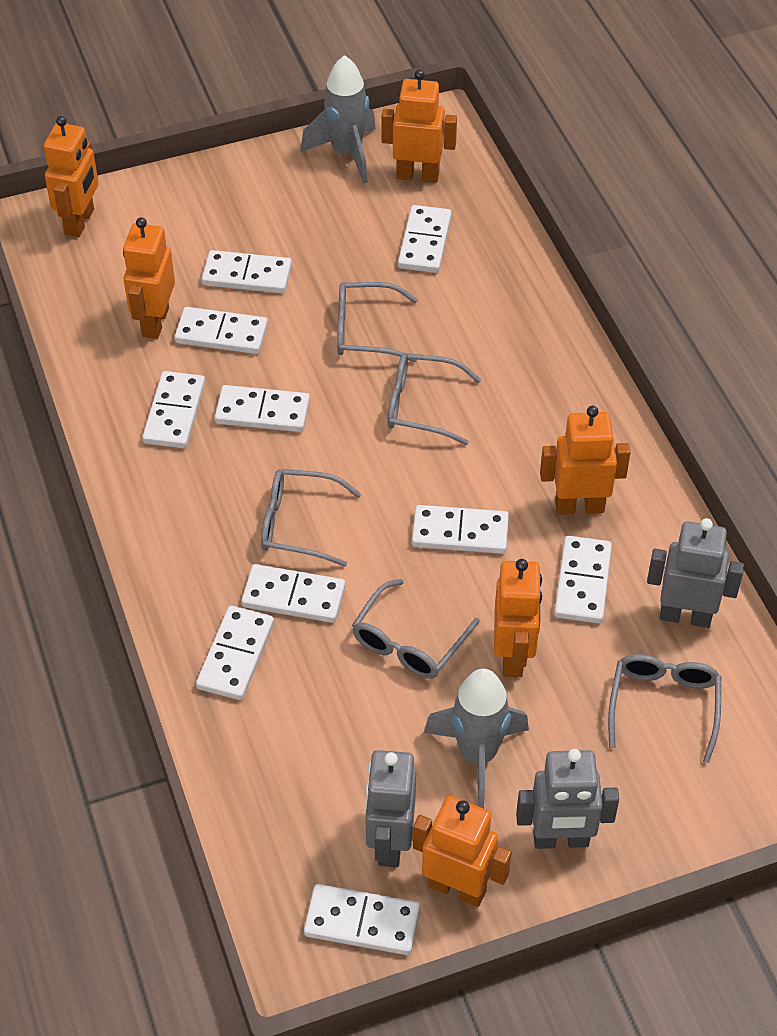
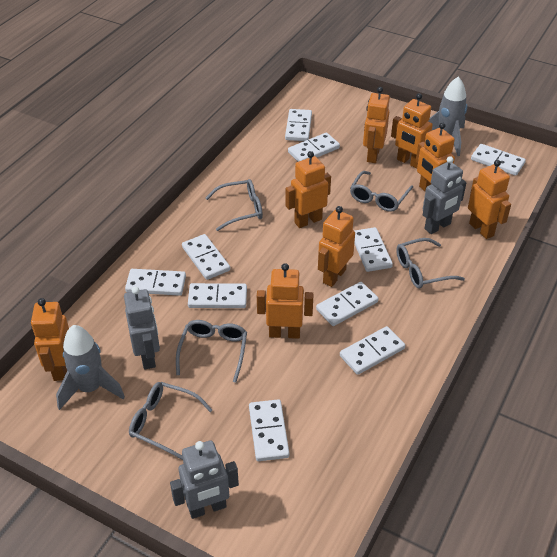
orange robot: 6 -> 8

